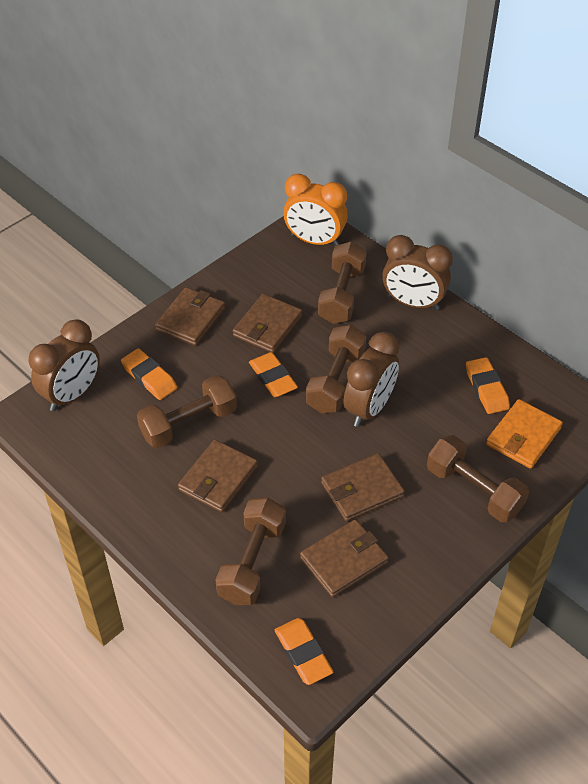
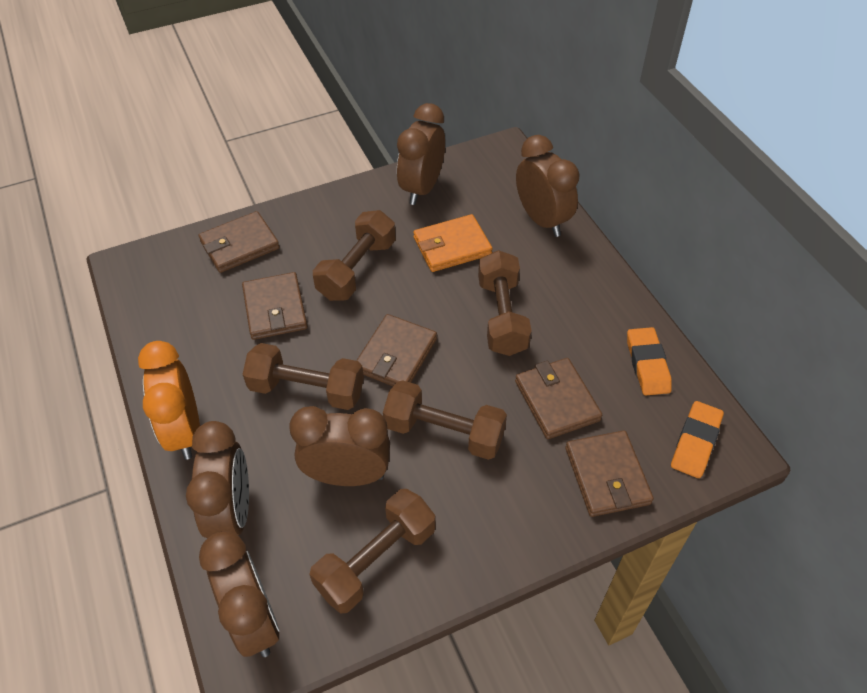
brown clock: 3 -> 5
orange eraser: 4 -> 2

